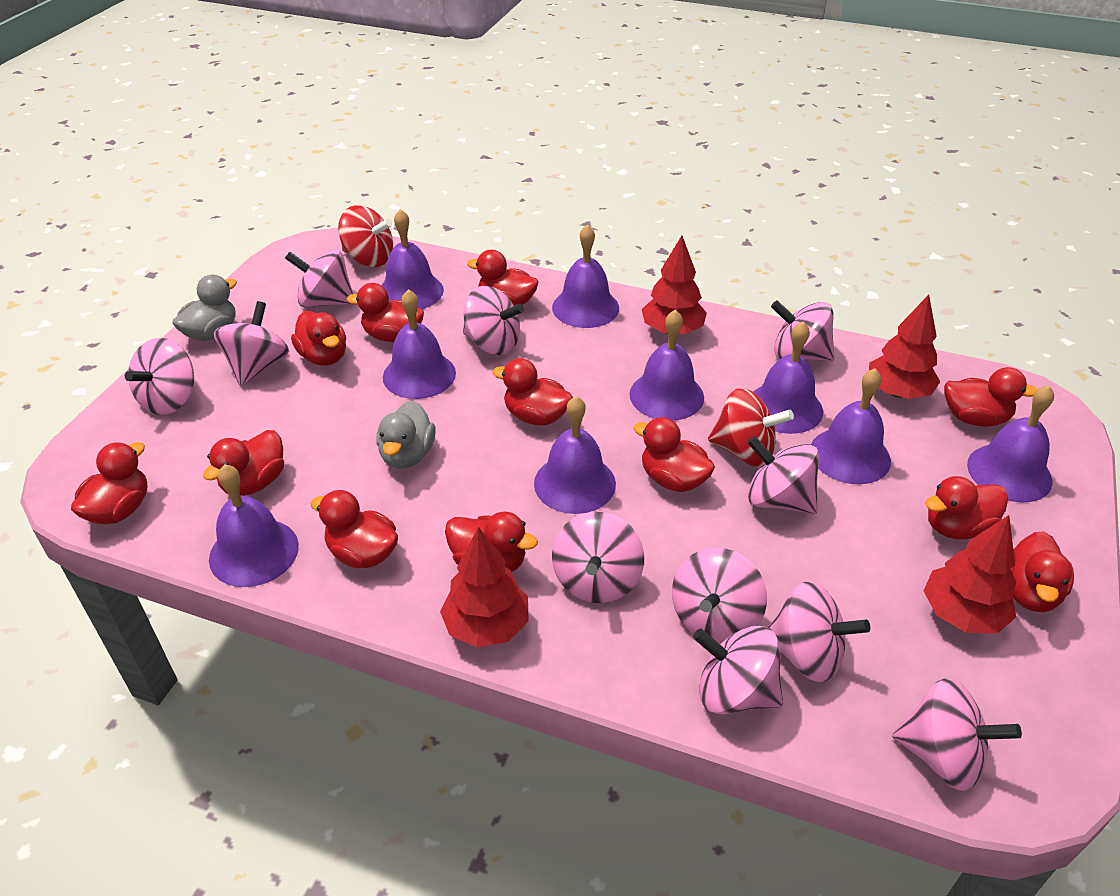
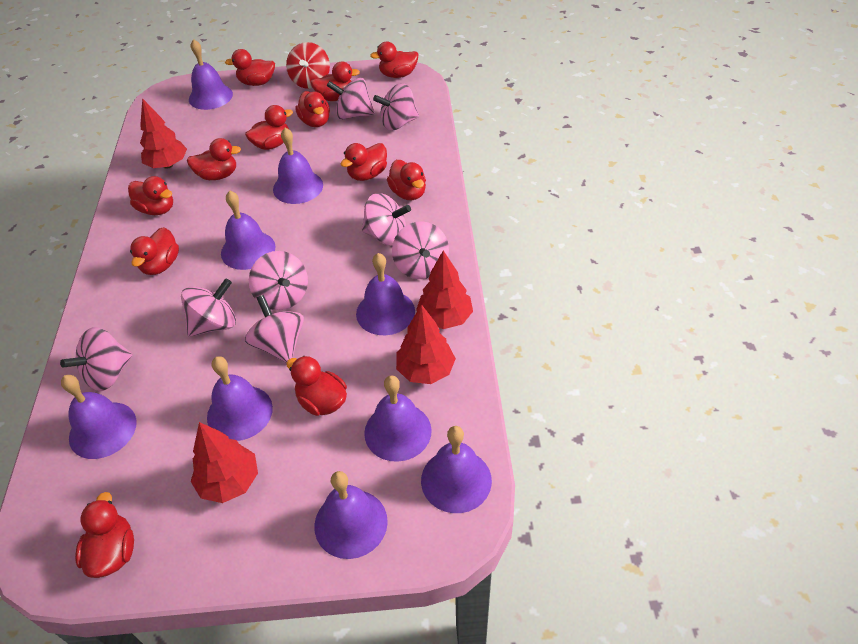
grey duck: 2 -> 0
pink spinning top: 11 -> 8
red spinning top: 2 -> 1

